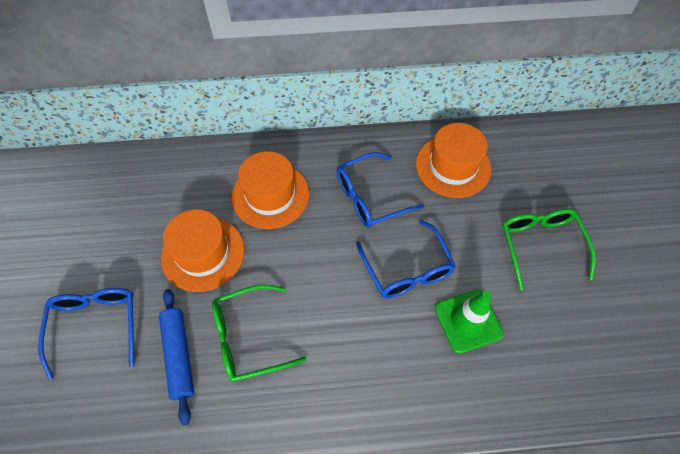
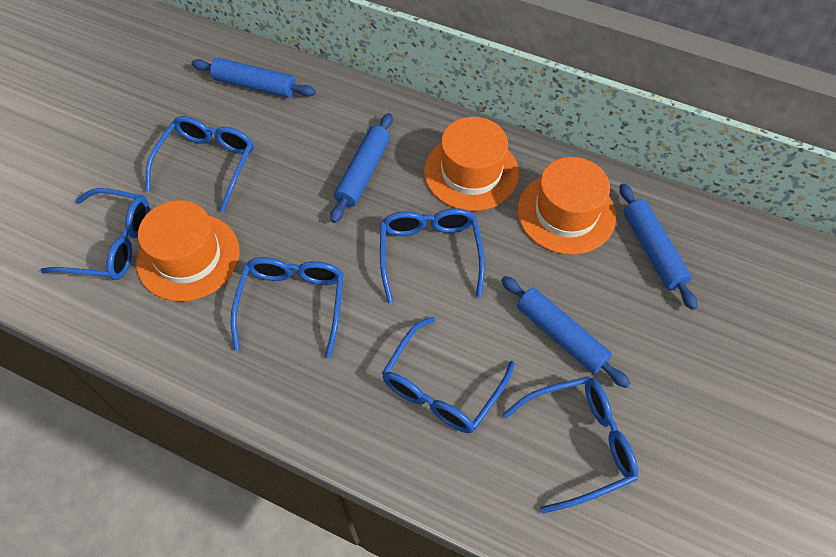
blue glasses: 3 -> 6
blue rolling pin: 1 -> 4
green glasses: 2 -> 0
green traffic cone: 1 -> 0

